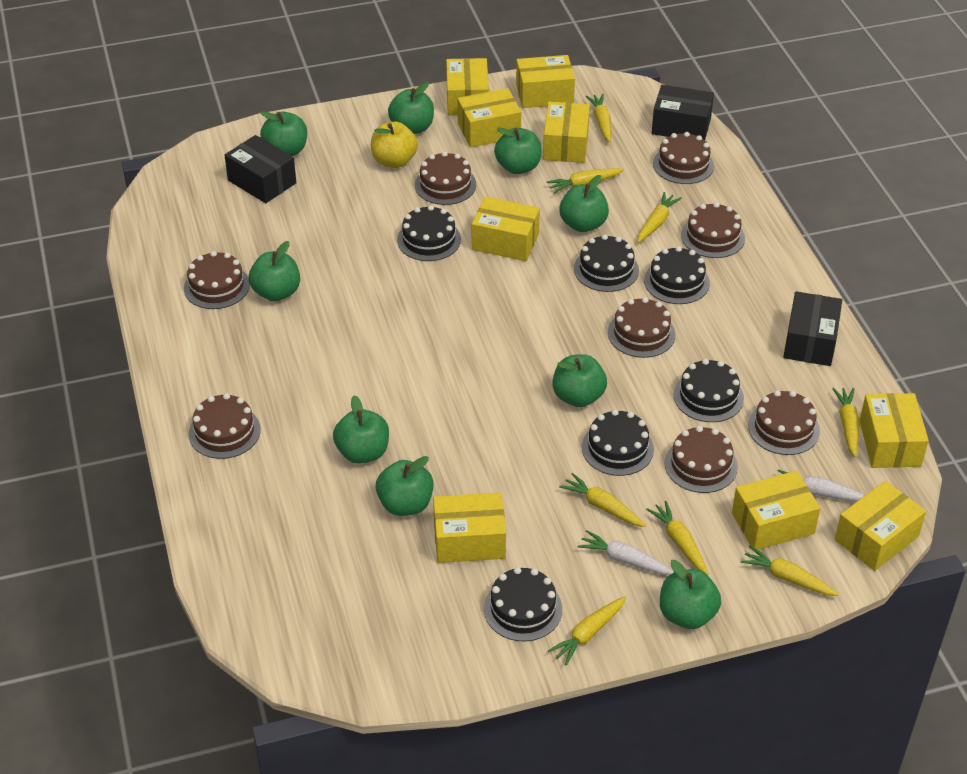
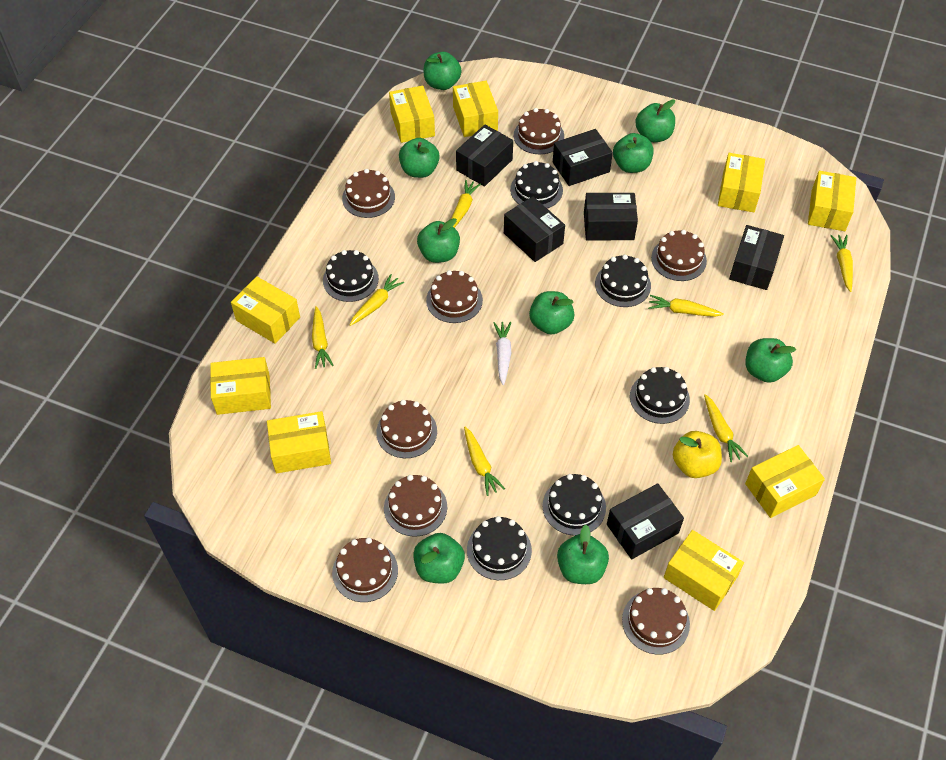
black box: 3 -> 6
white carrot: 2 -> 1
yellow carrot: 8 -> 7

